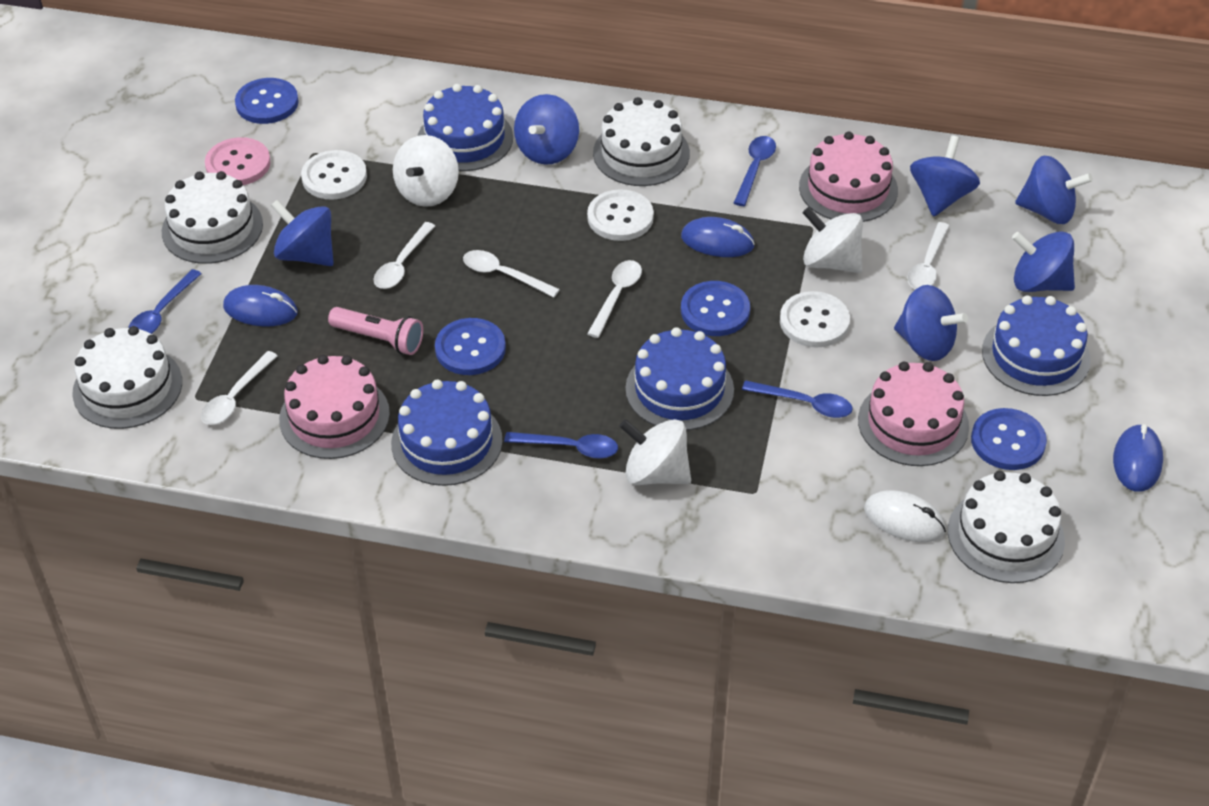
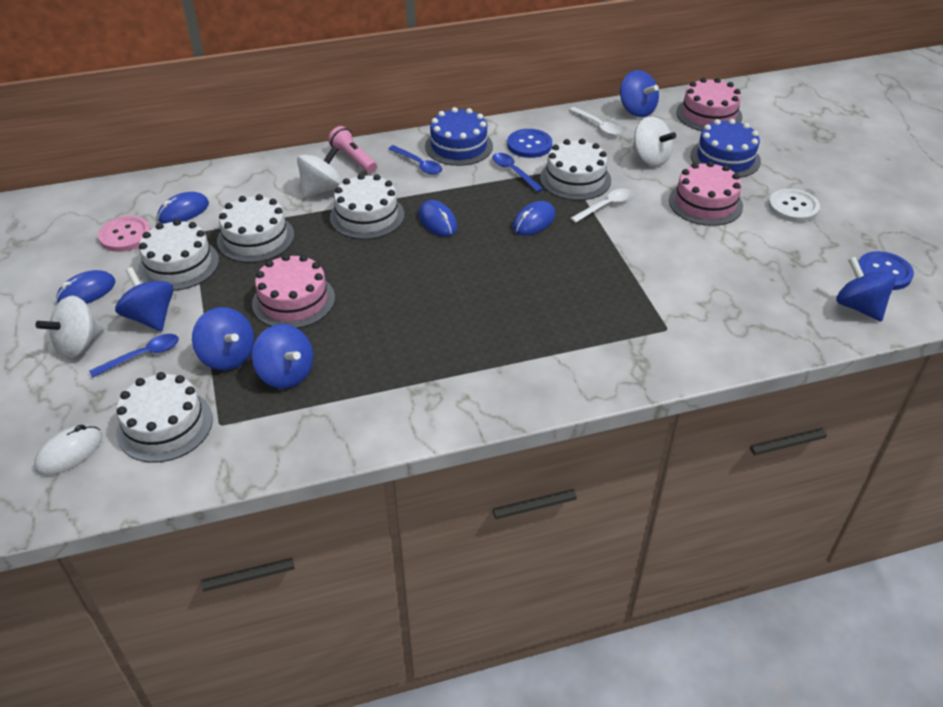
blue button: 4 -> 2
blue cake: 4 -> 2
blue mouse: 3 -> 4
blue spinning top: 6 -> 5
blue spoon: 4 -> 3
white button: 3 -> 1
white cake: 4 -> 5
white spoon: 5 -> 2

